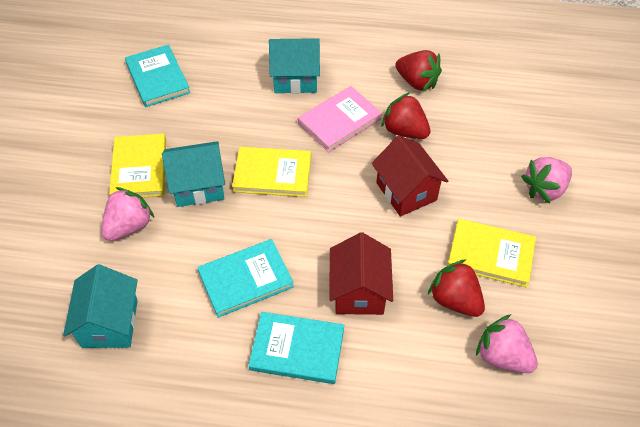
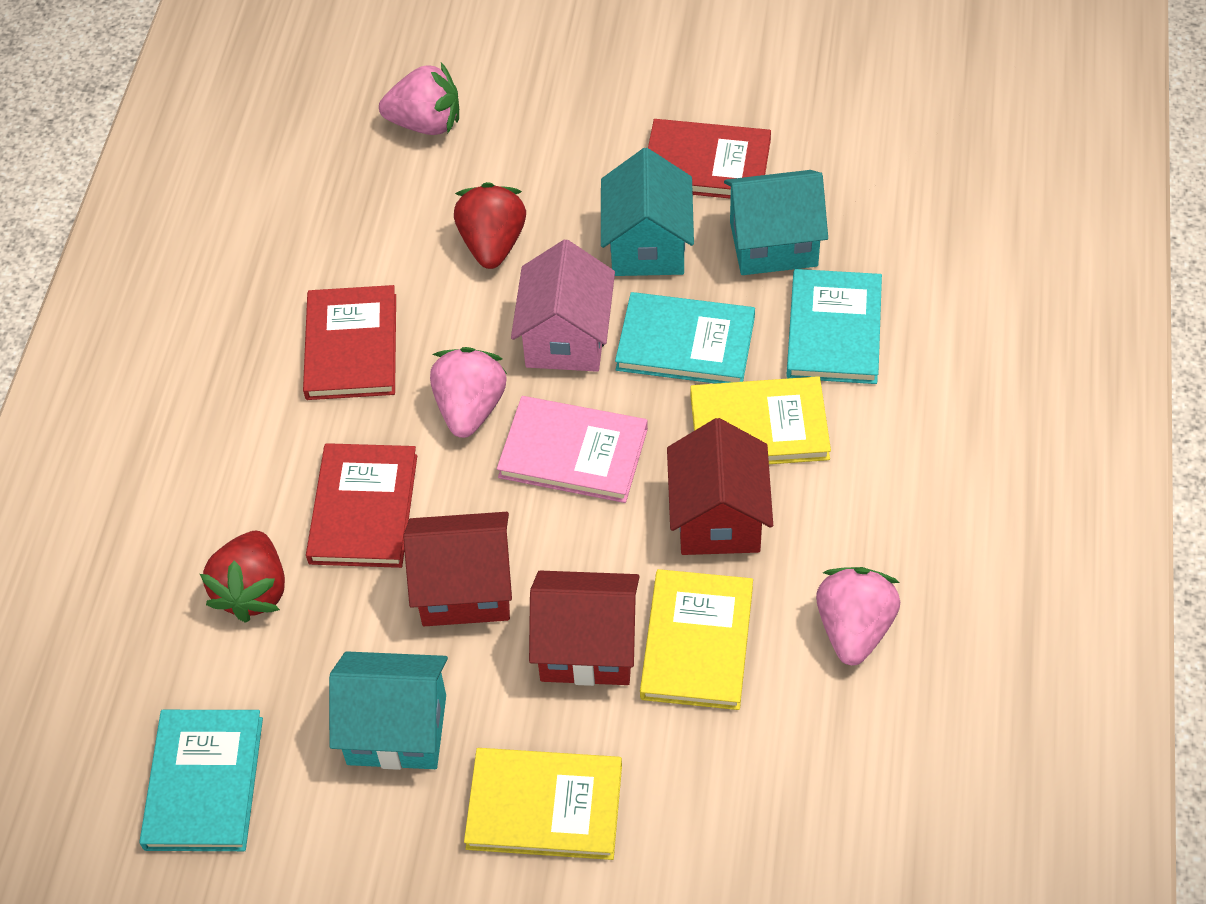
pink house: 0 -> 1
red book: 0 -> 3
red house: 2 -> 3
red strawberry: 3 -> 2

